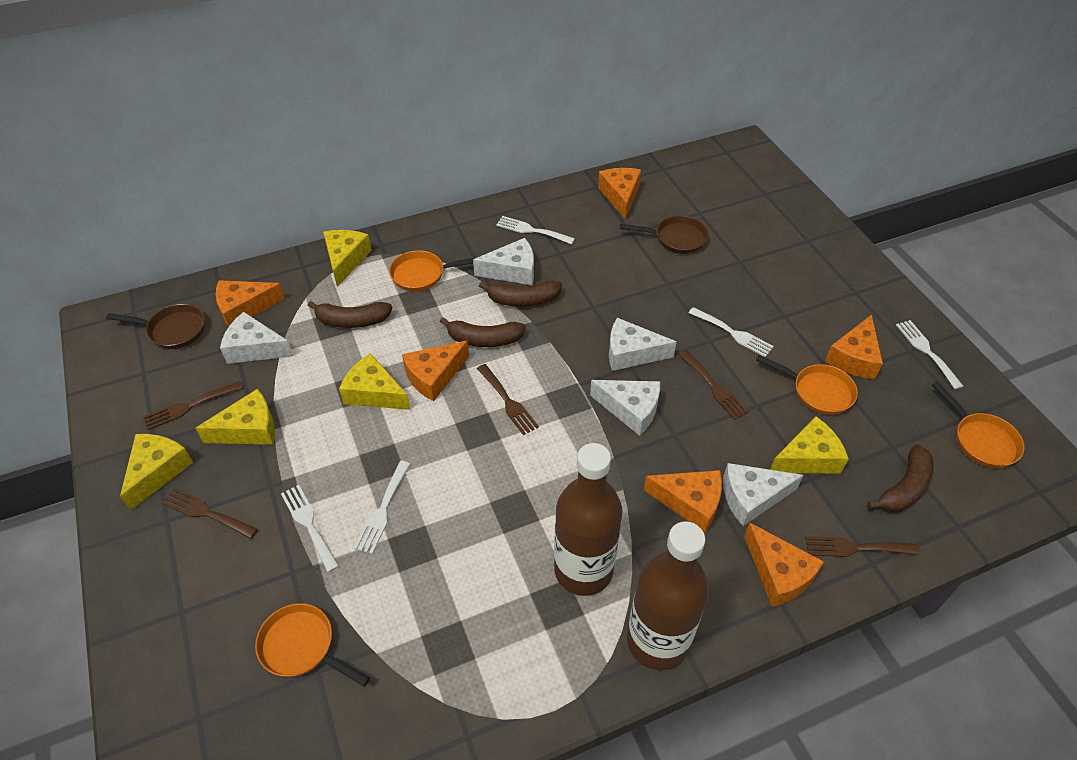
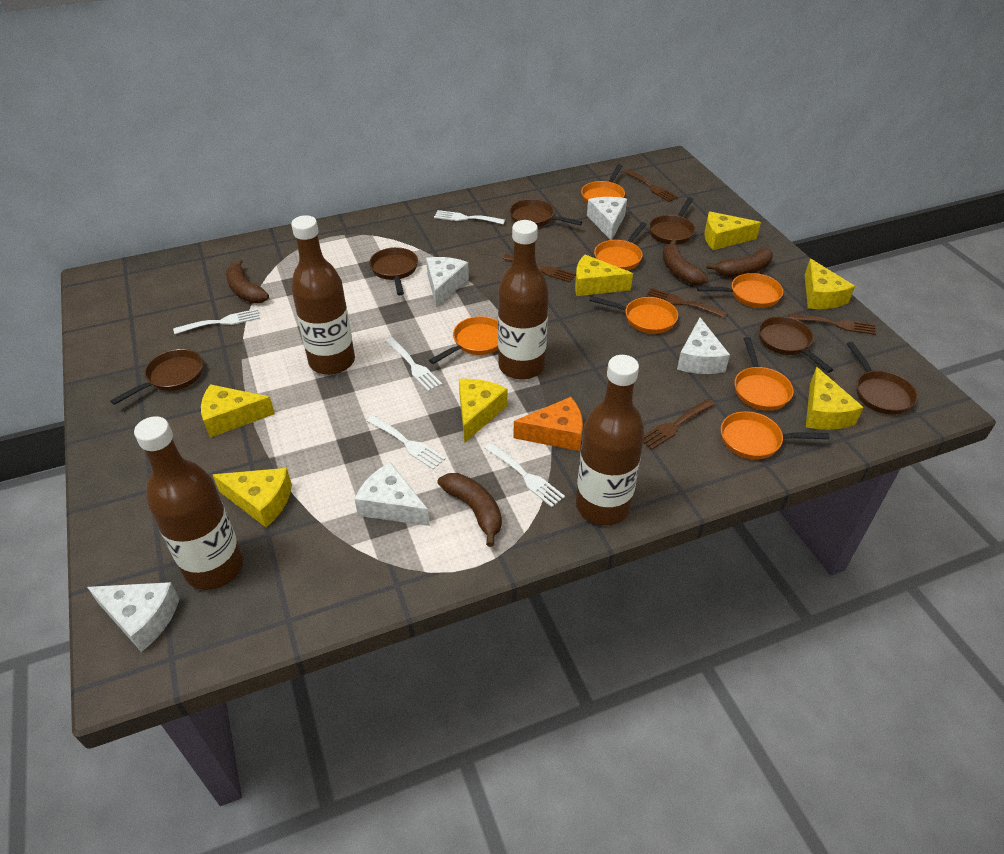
brown bottle: 2 -> 4
brown pan: 2 -> 6
orange cheese: 6 -> 1
orange pan: 4 -> 7
yellow cheese: 5 -> 7

